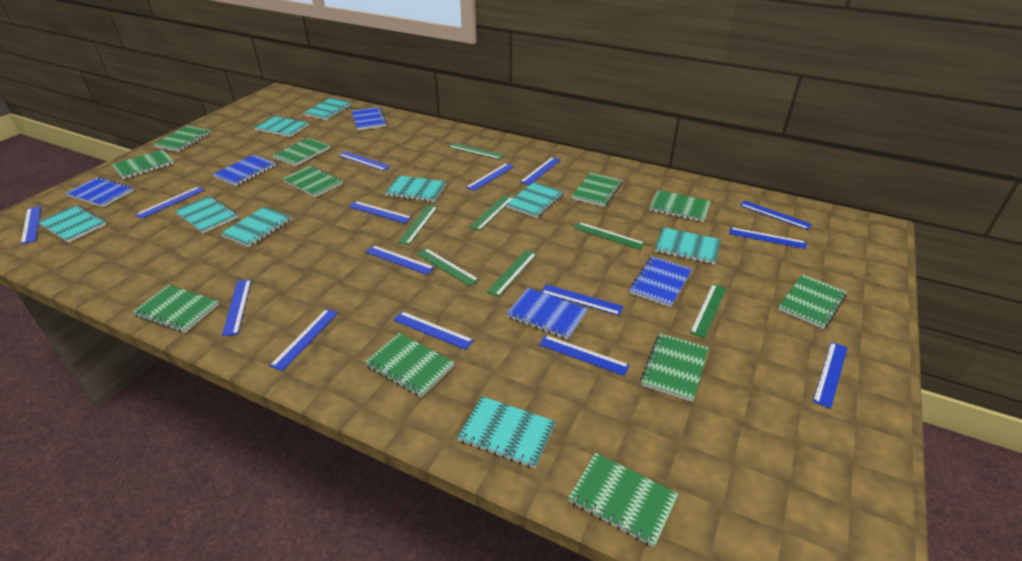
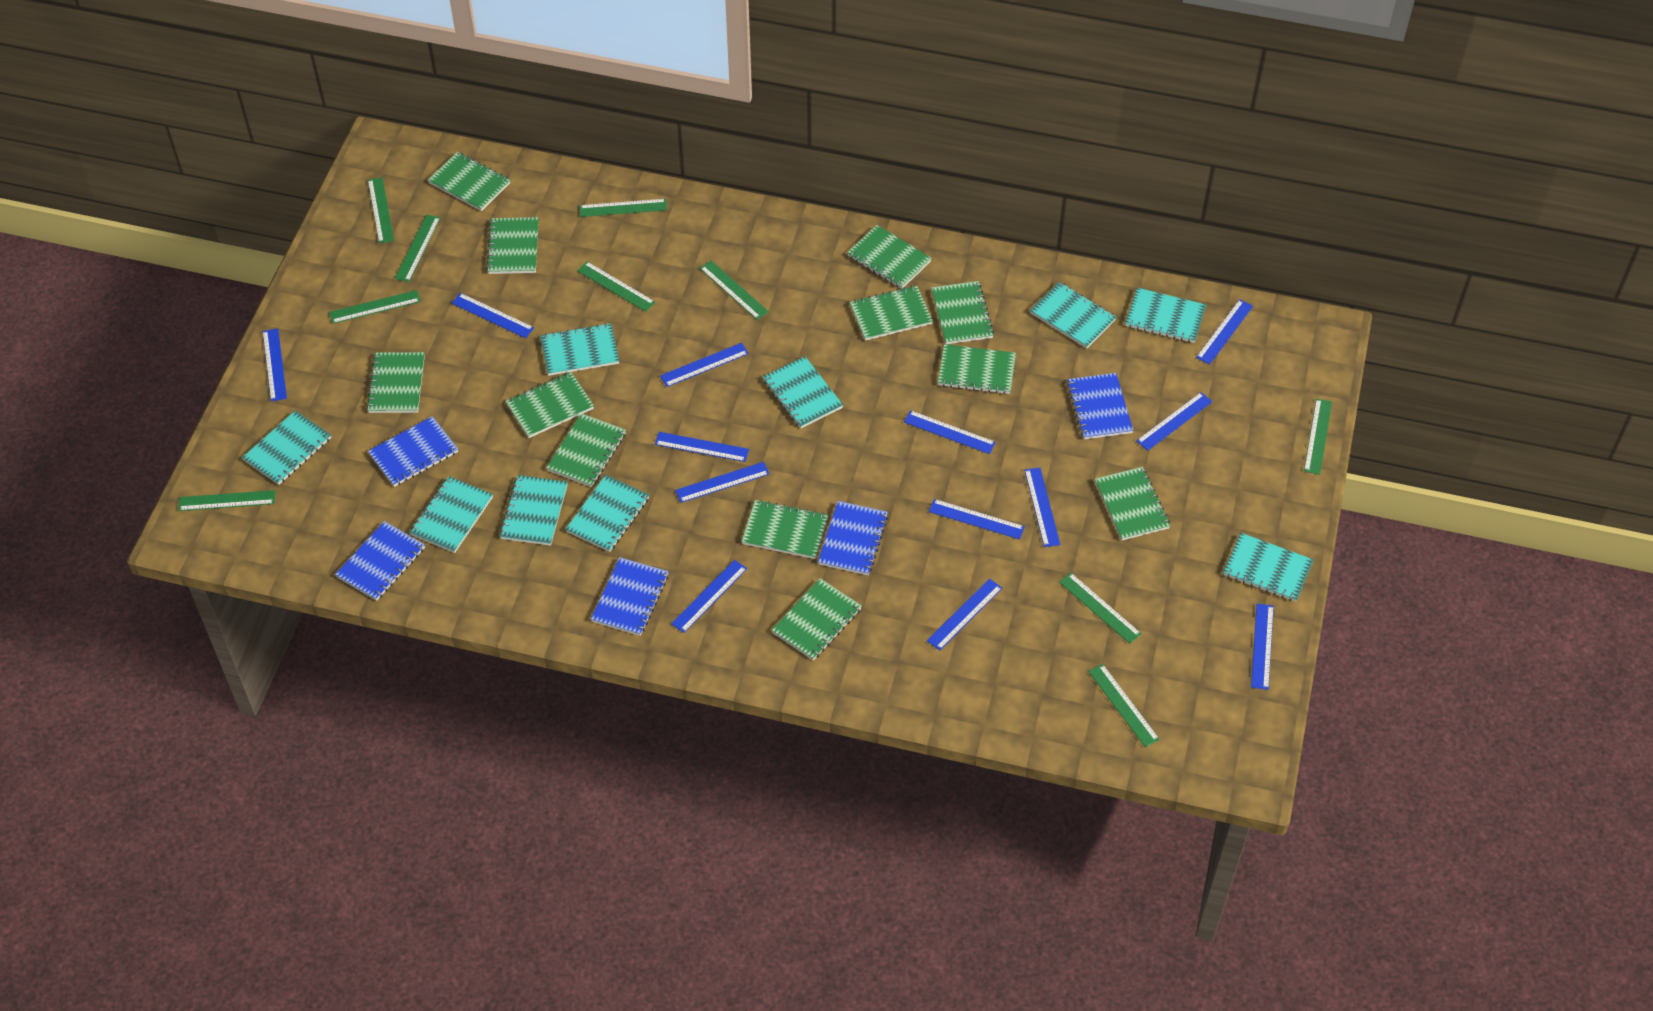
blue ruler: 15 -> 13
green notebook: 11 -> 12
green ruler: 7 -> 10

